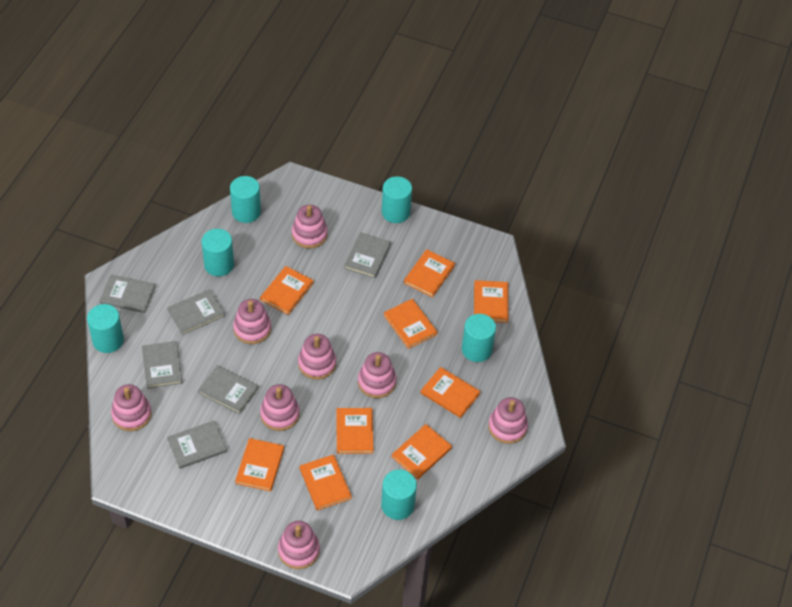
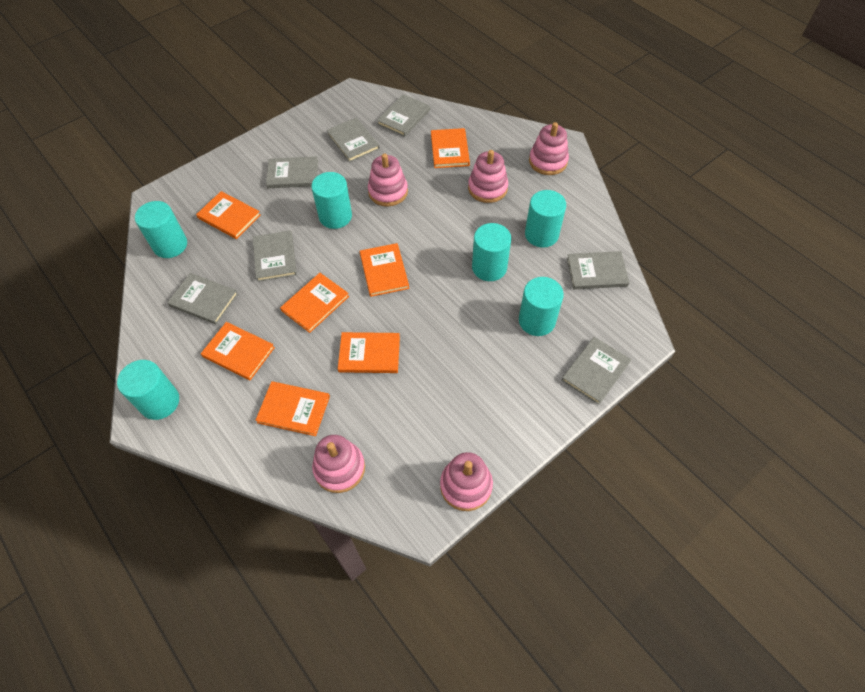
grey book: 6 -> 7
orange book: 9 -> 7
pink stacking toy: 8 -> 5

